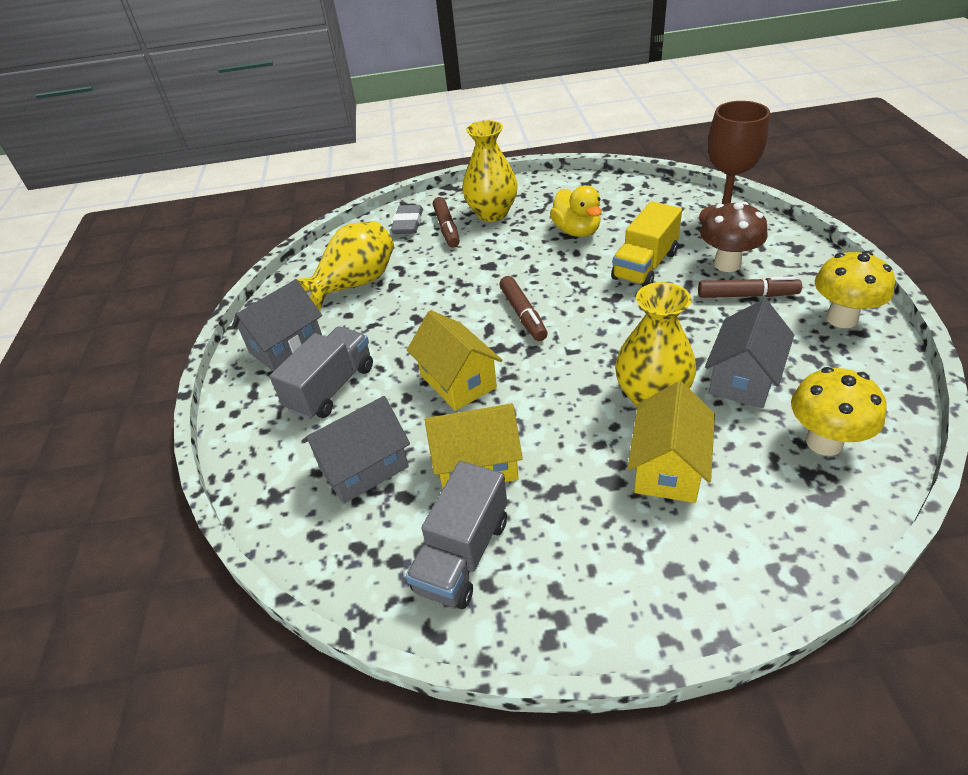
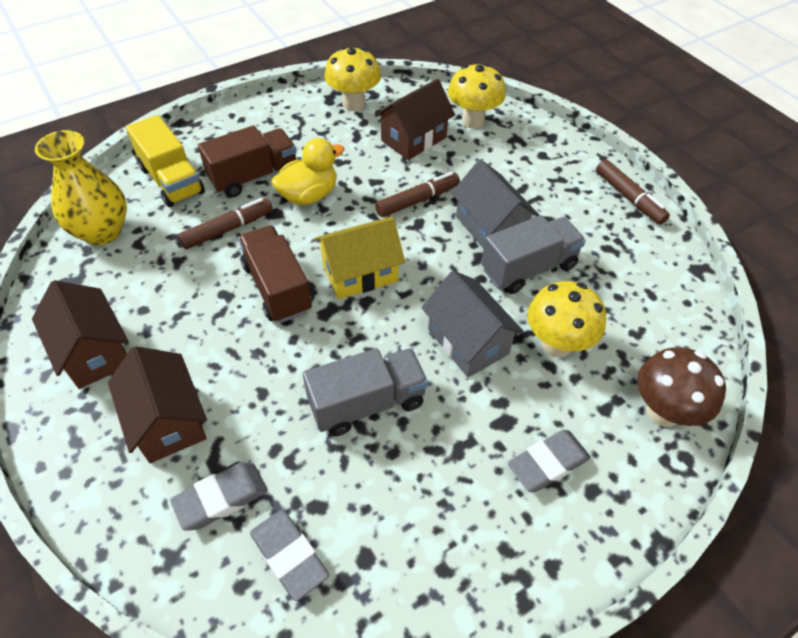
brown goblet: 1 -> 0
brown house: 0 -> 3
brown truck: 0 -> 2
grey eraser: 1 -> 3
grey house: 3 -> 2
yellow house: 3 -> 1
yellow mushroom: 2 -> 3
yellow vase: 3 -> 1

